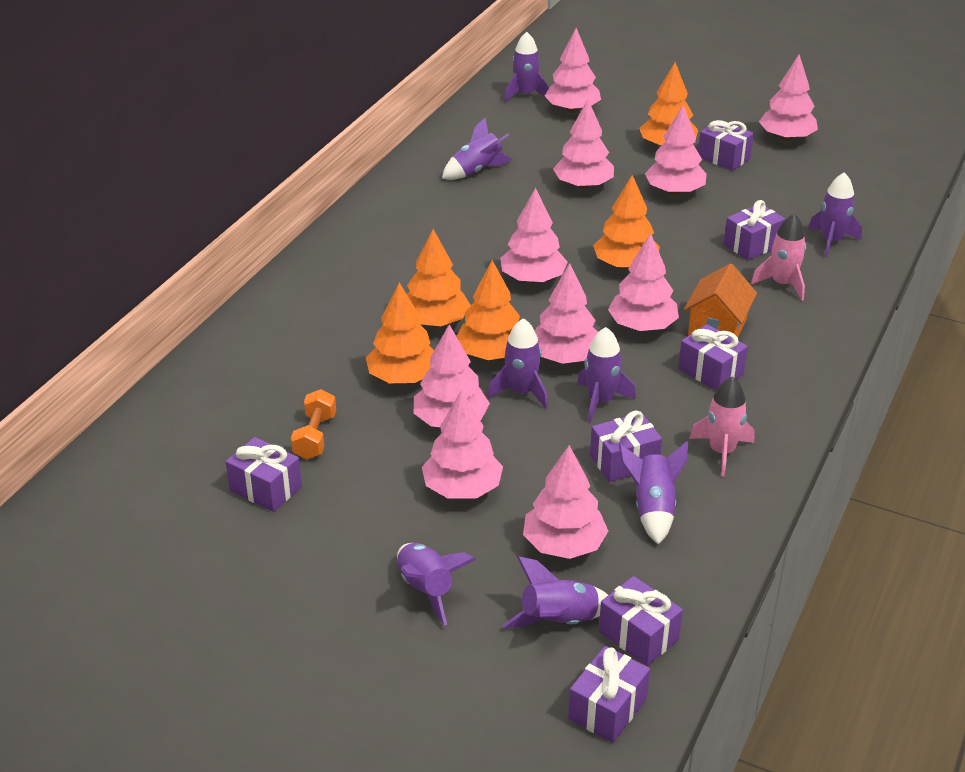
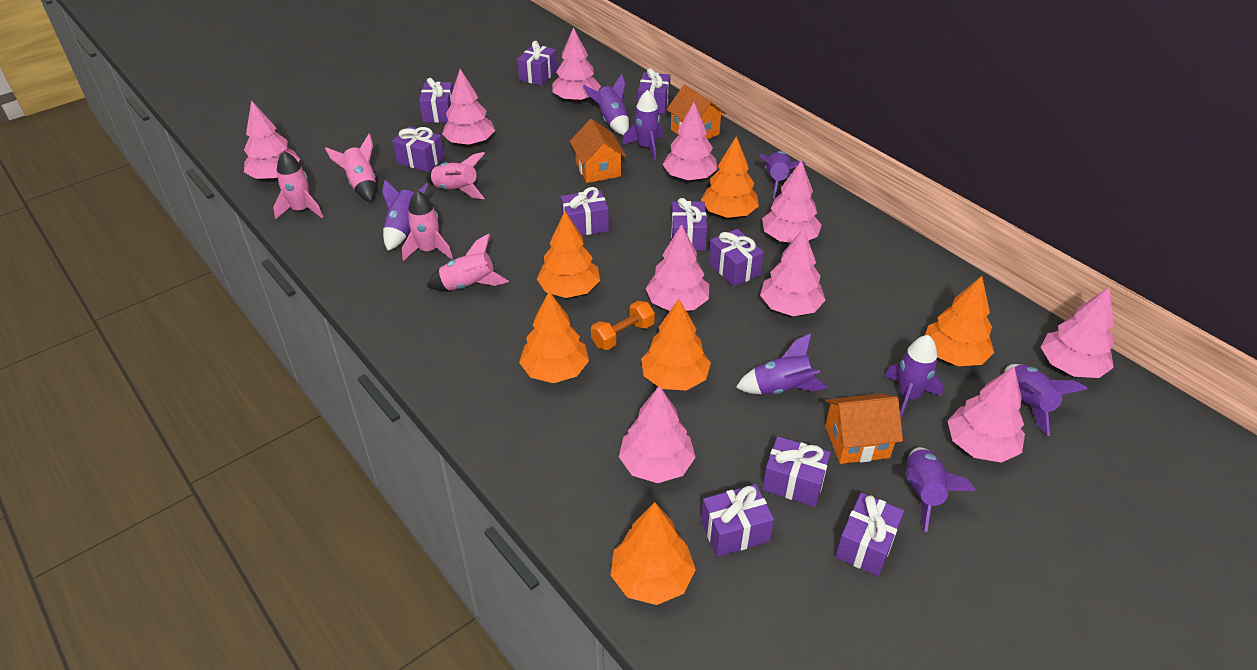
orange house: 1 -> 3
orange tree: 5 -> 6
pink rocket: 2 -> 5
purple gift: 7 -> 10

